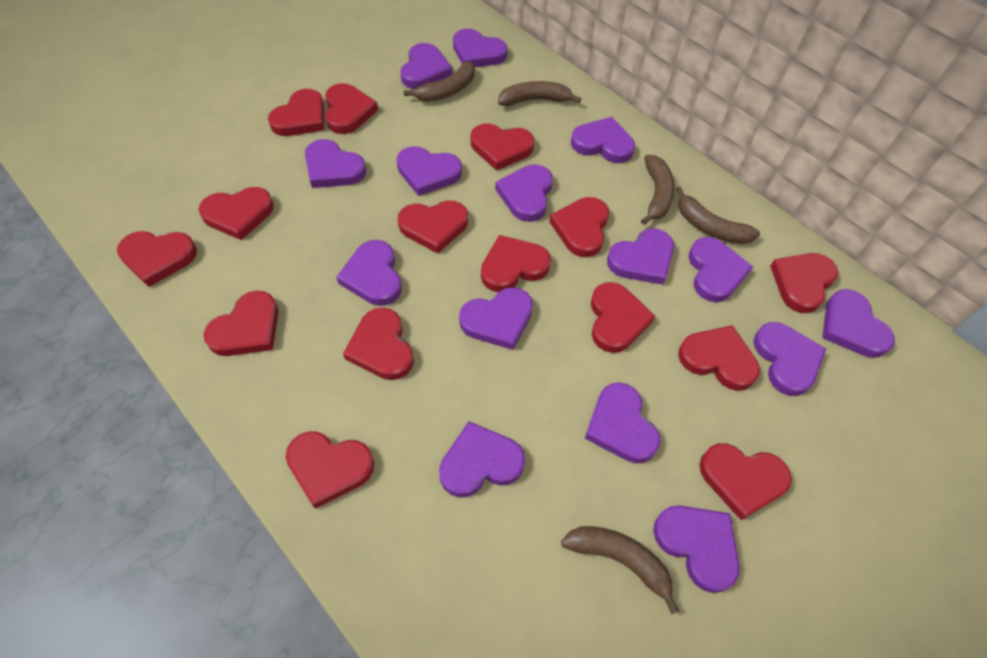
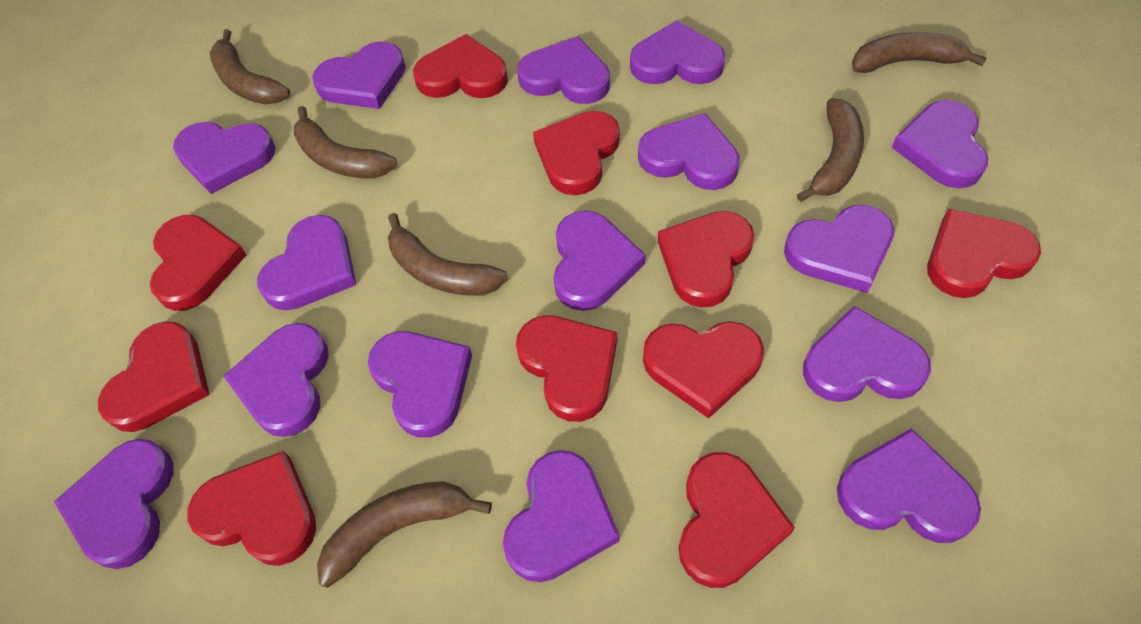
brown banana: 5 -> 6
red heart: 15 -> 10

